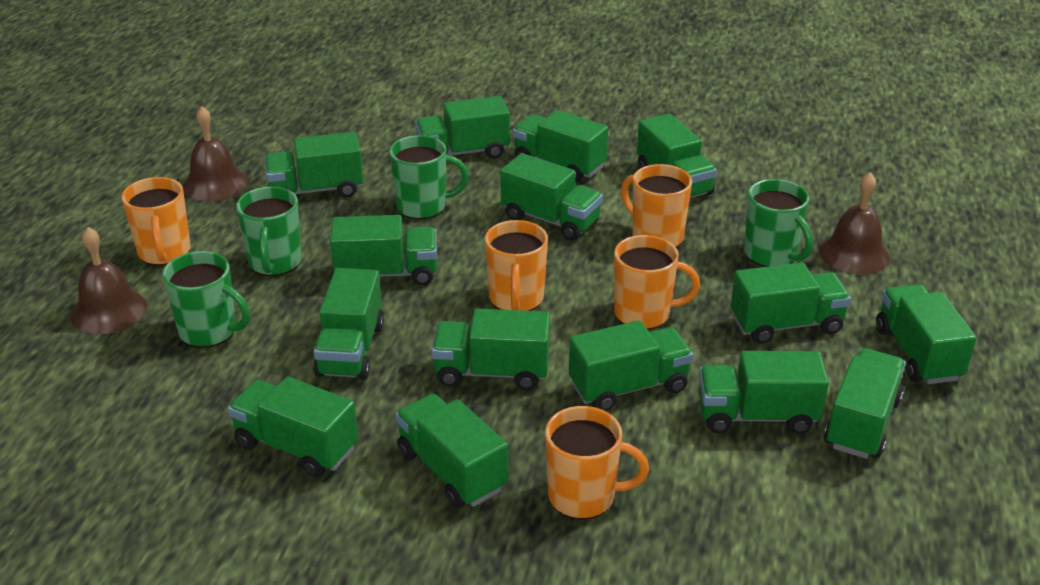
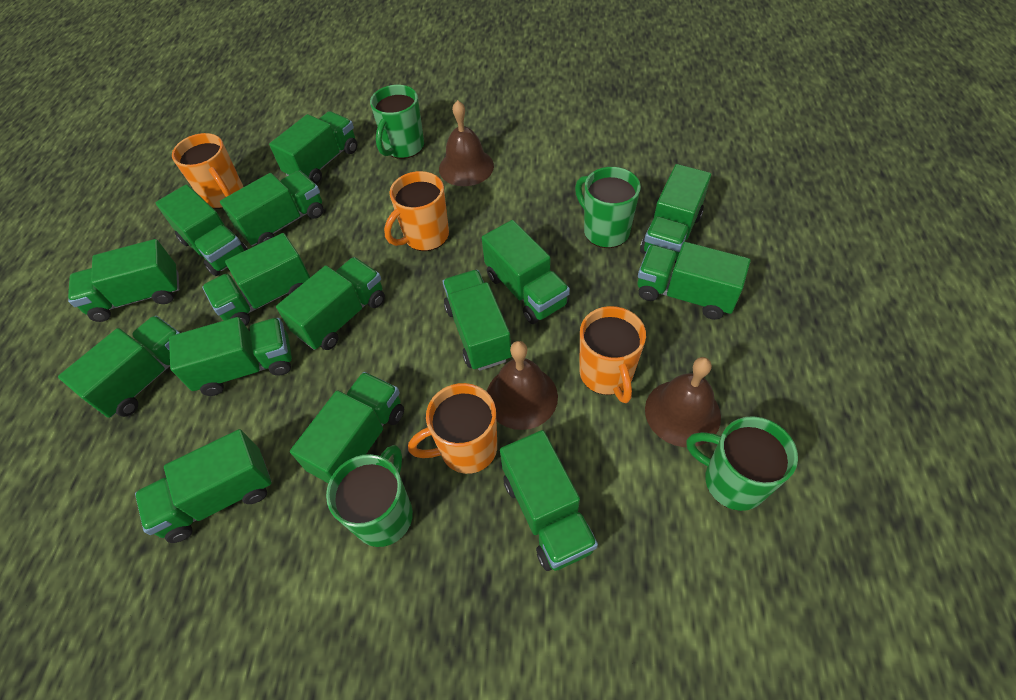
orange mug: 5 -> 4

